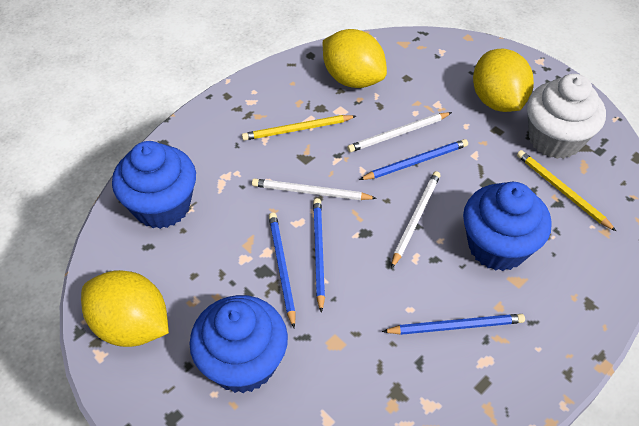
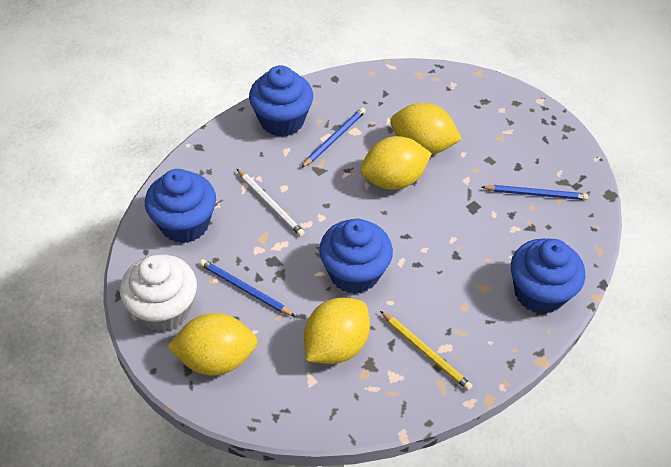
blue cupcake: 3 -> 4
blue pencil: 4 -> 3
white pencil: 3 -> 1
yellow lemon: 3 -> 4
yellow pencil: 2 -> 1

